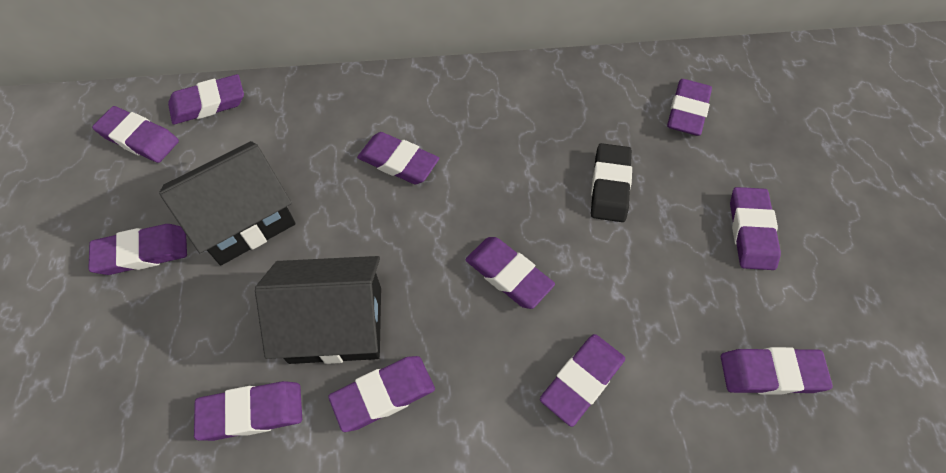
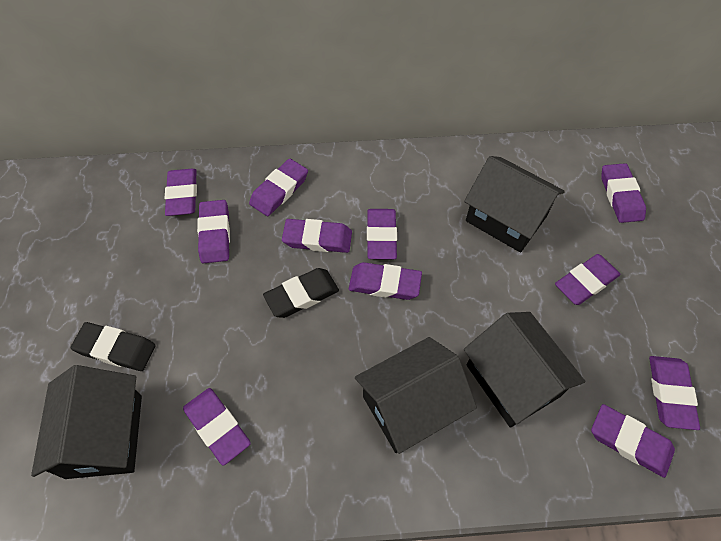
black eraser: 1 -> 2
black house: 2 -> 4

